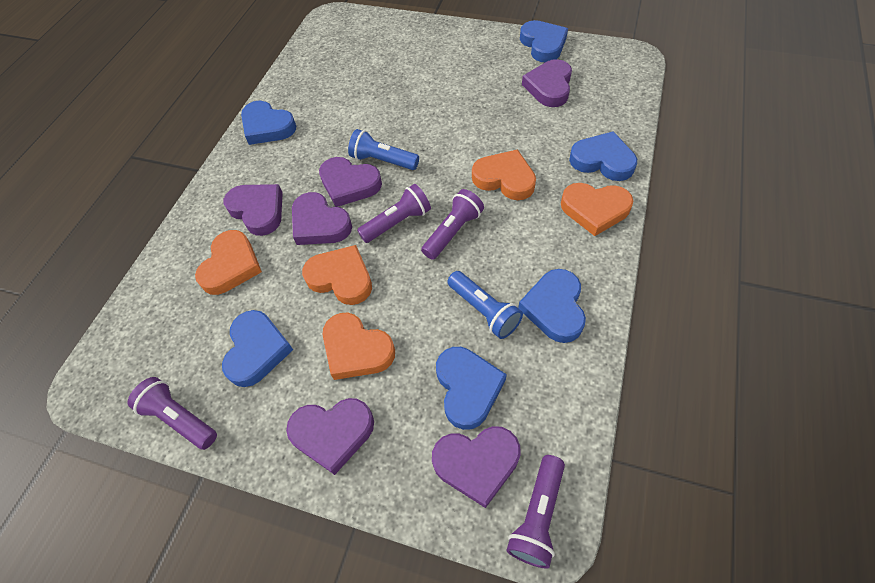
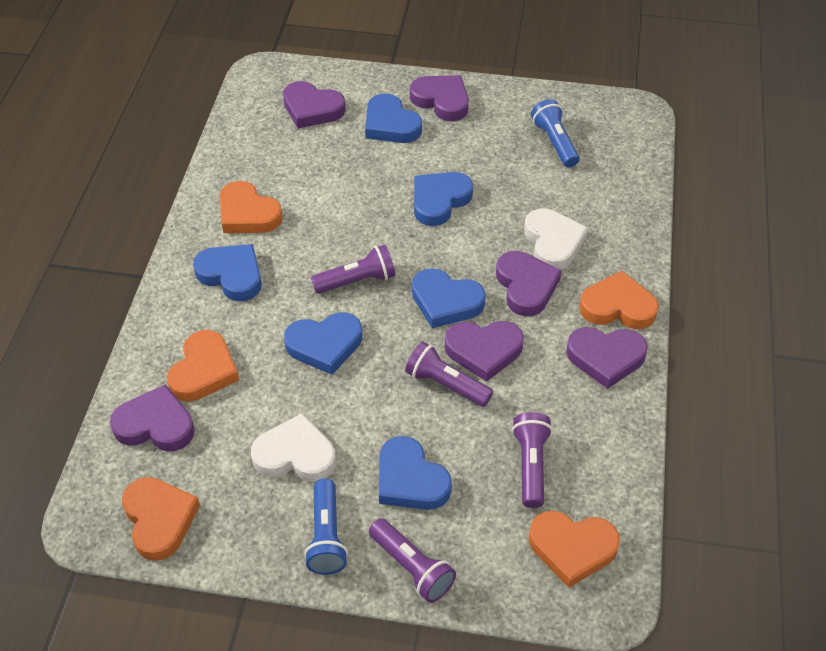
white heart: 0 -> 2

